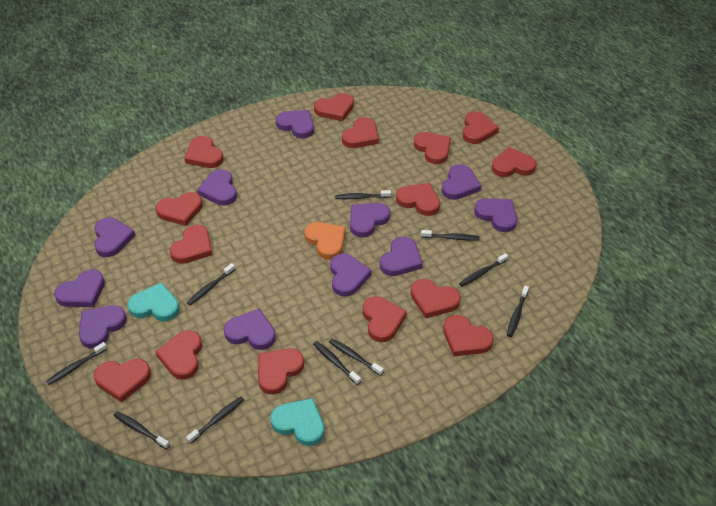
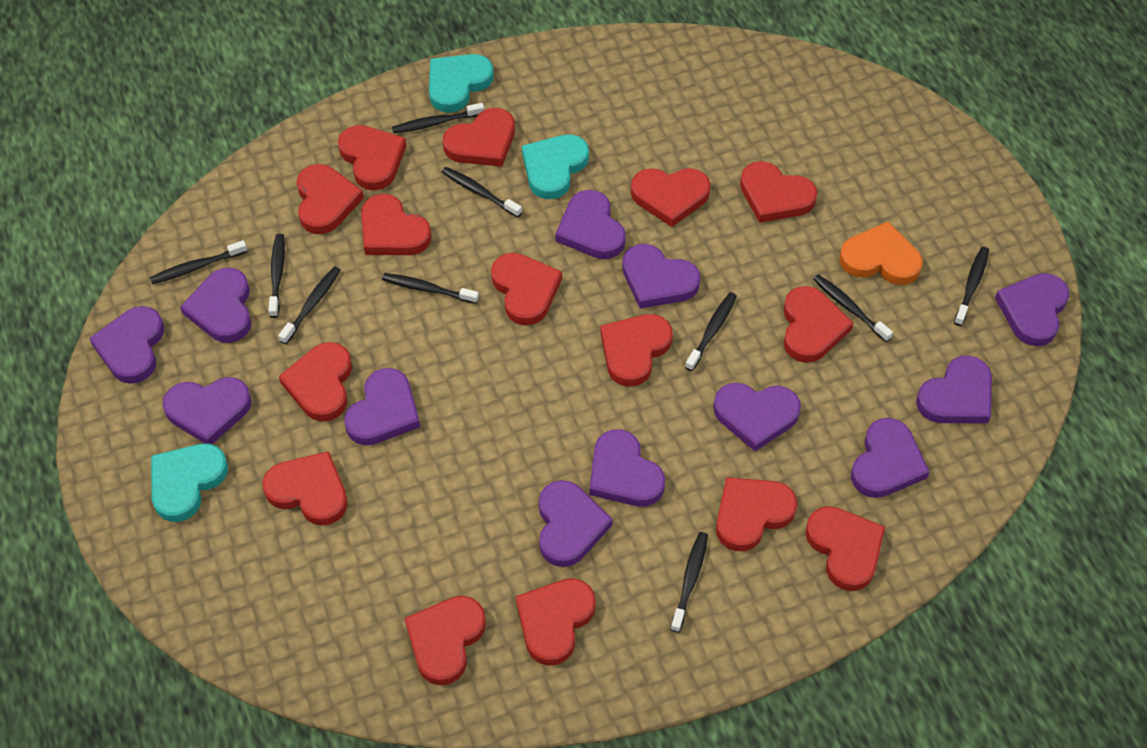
purple heart: 11 -> 12
turquoise heart: 2 -> 3

